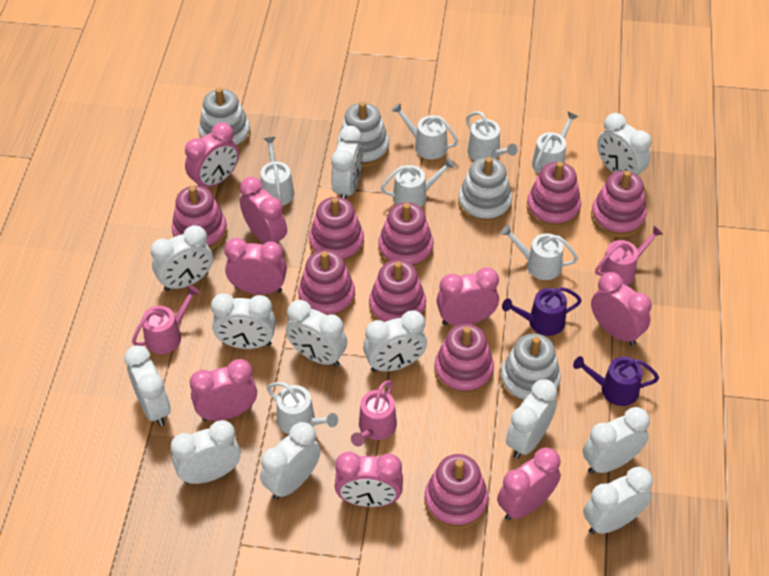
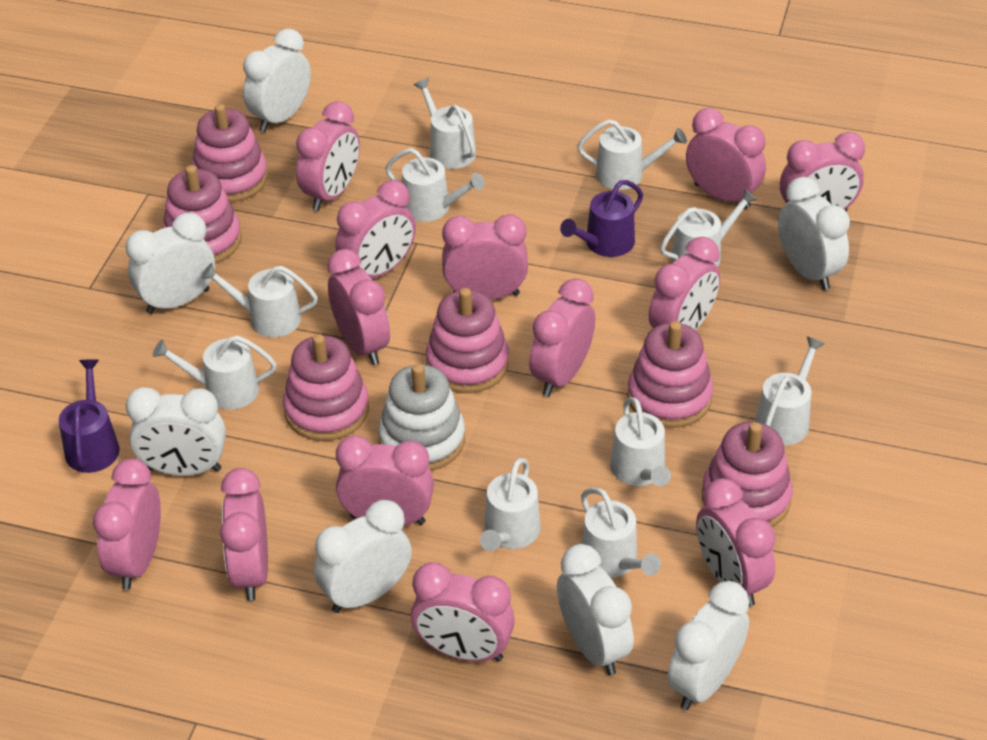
pink clock: 8 -> 13
pink stacking toy: 9 -> 6
pink watering can: 3 -> 0
white clock: 12 -> 7
white stacking toy: 4 -> 1
white watering can: 7 -> 10

